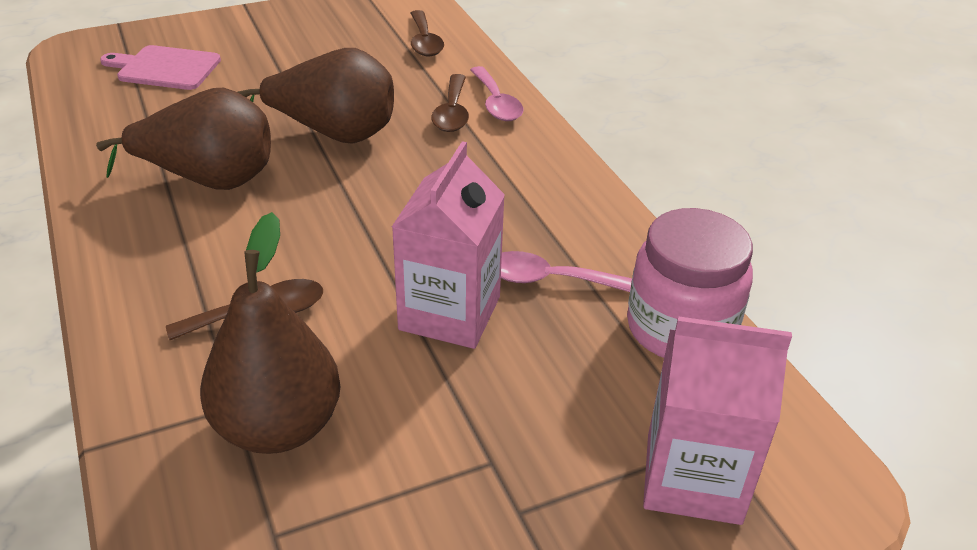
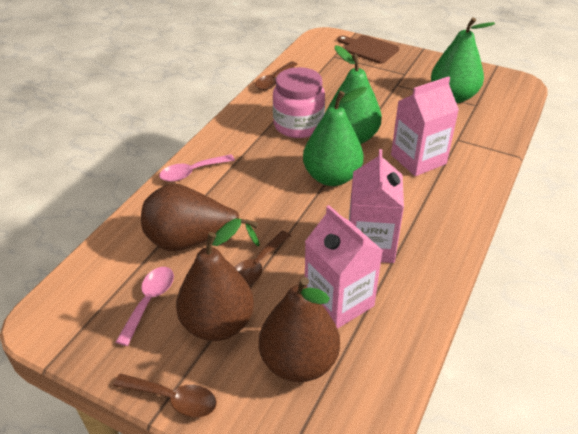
brown cutting board: 0 -> 1
green pear: 0 -> 3
pink carton: 2 -> 3
pink cutting board: 1 -> 0

